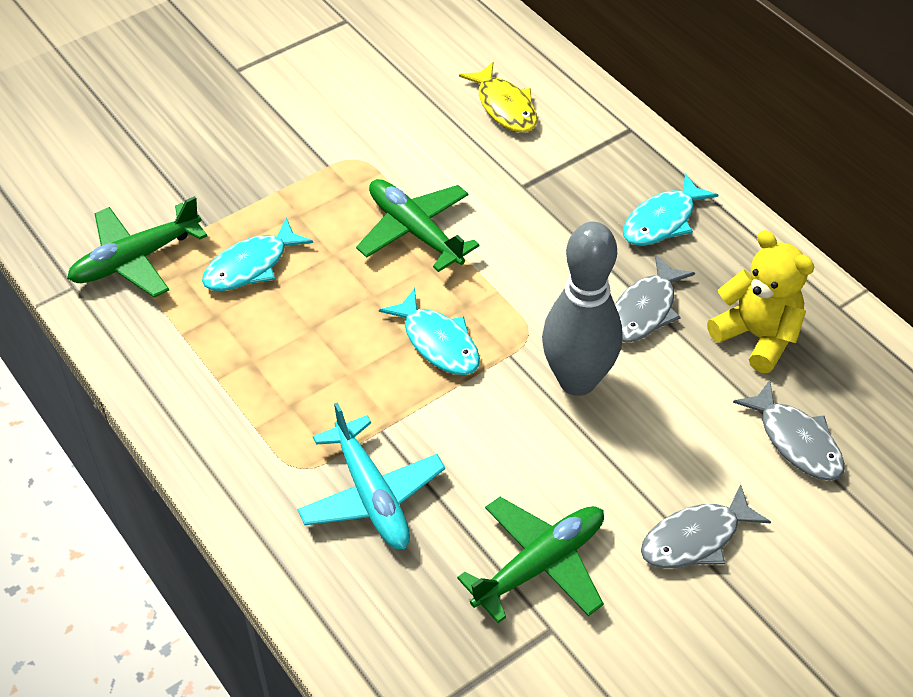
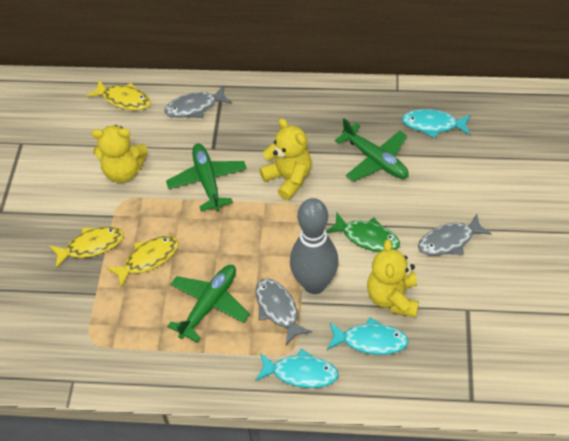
green fish: 0 -> 1
turquoise plane: 1 -> 0
yellow fish: 1 -> 3
yellow teddy bear: 1 -> 3

